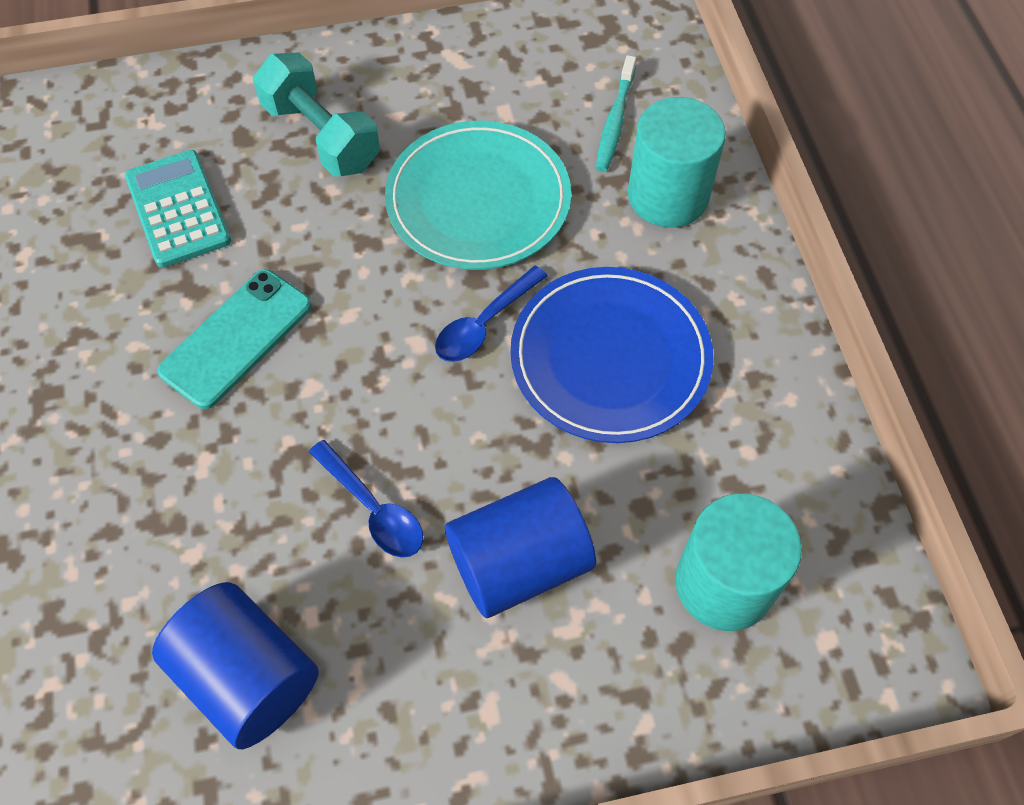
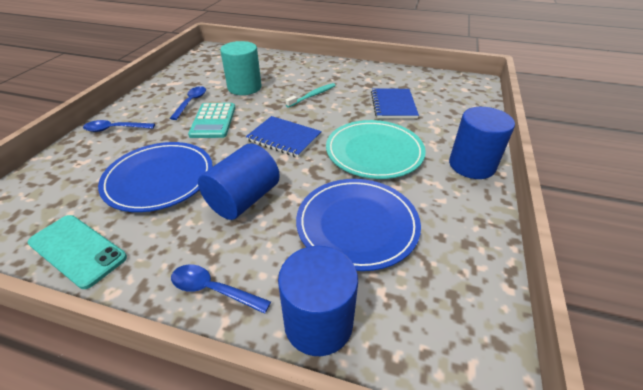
blue cylinder: 2 -> 3
blue notebook: 0 -> 2
blue plate: 1 -> 2
blue spoon: 2 -> 3
turquoise cylinder: 2 -> 1
turquoise dumbbell: 1 -> 0

